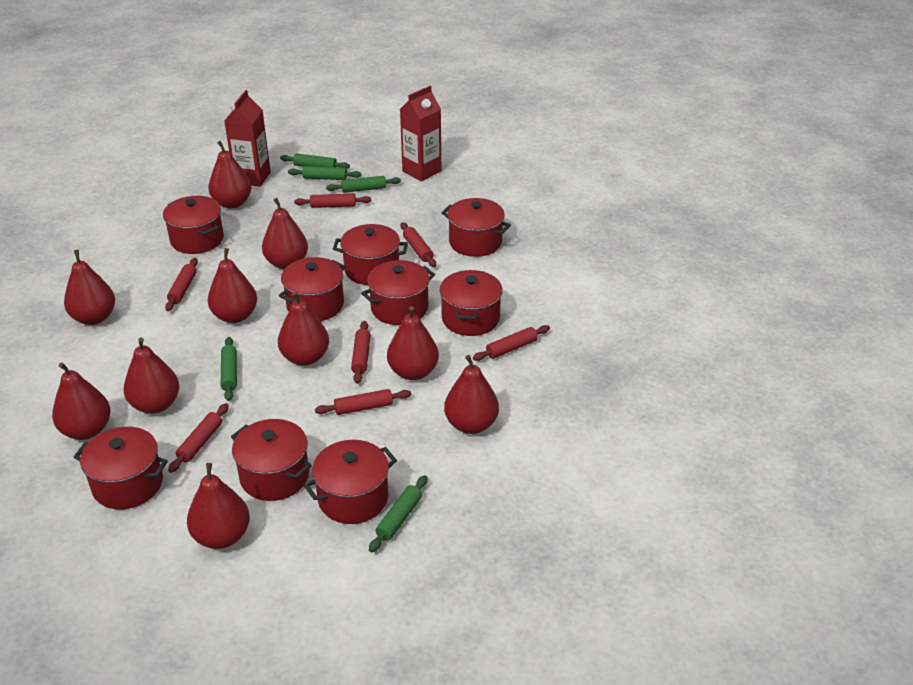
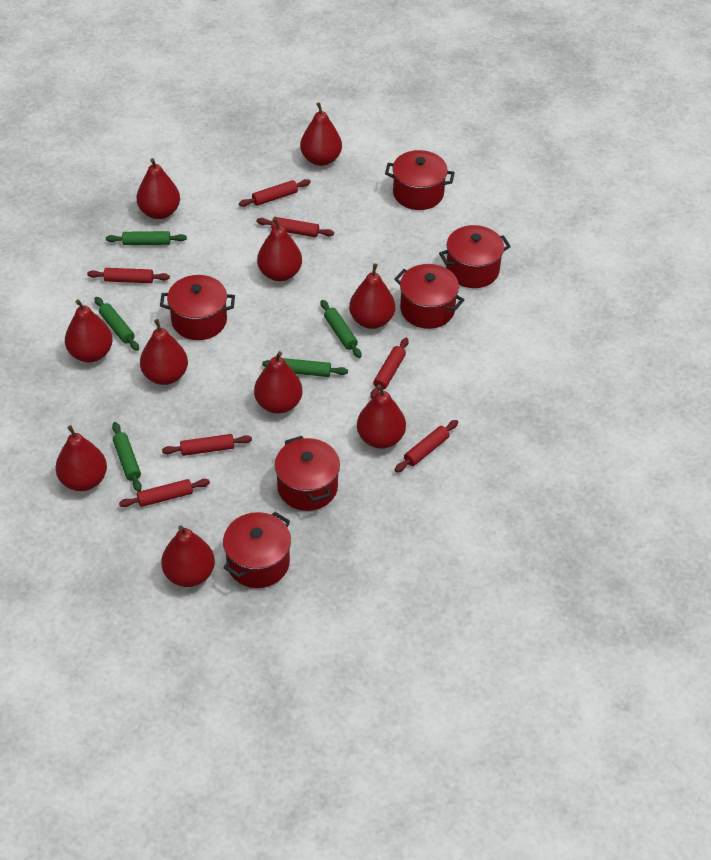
red carton: 2 -> 0
red pot: 9 -> 6

